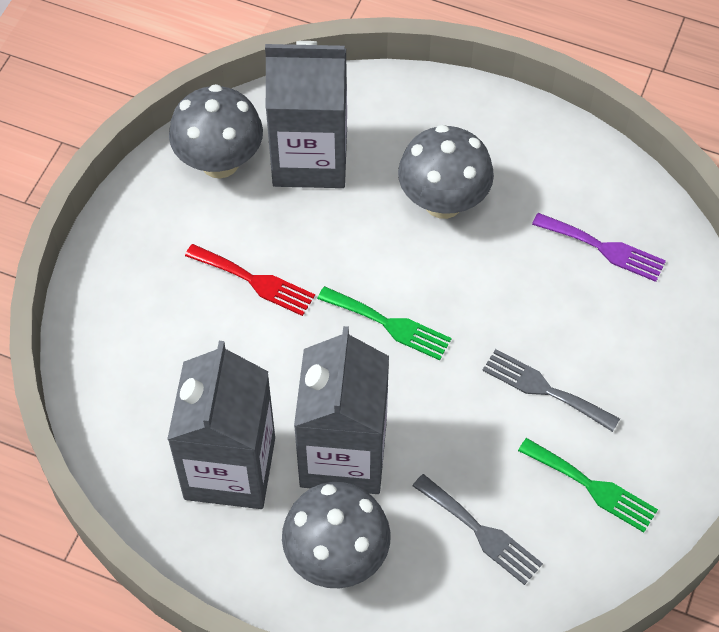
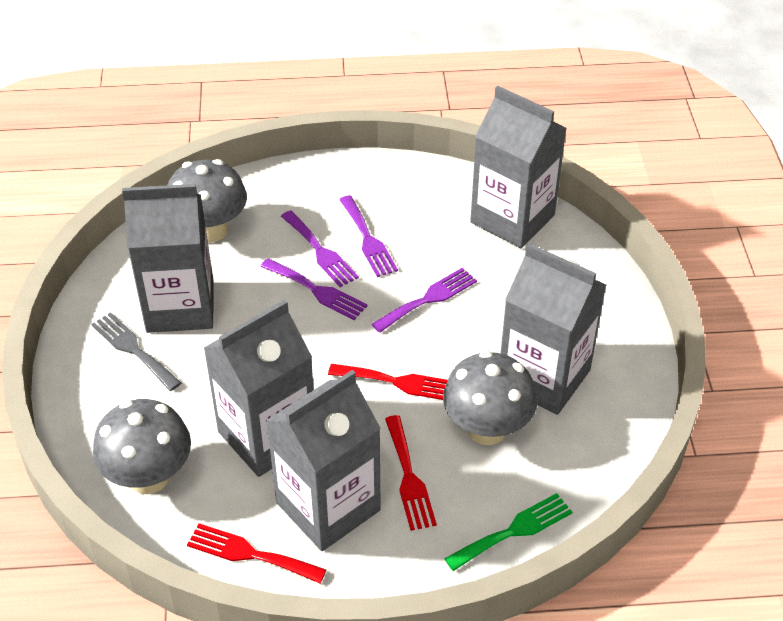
green fork: 2 -> 1
grey carton: 3 -> 5
grey fork: 2 -> 1
purple fork: 1 -> 4
red fork: 1 -> 3

